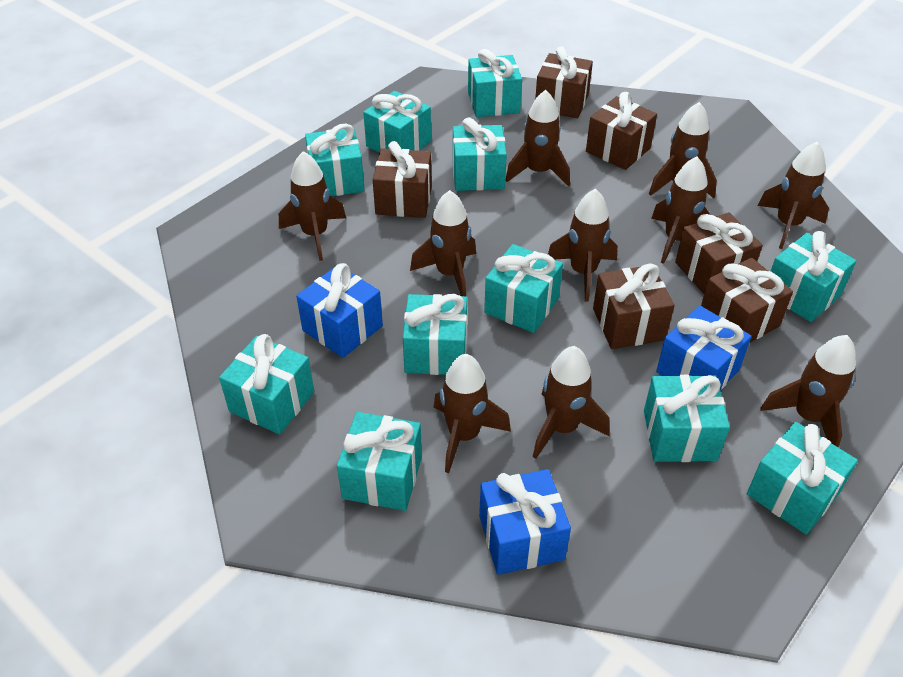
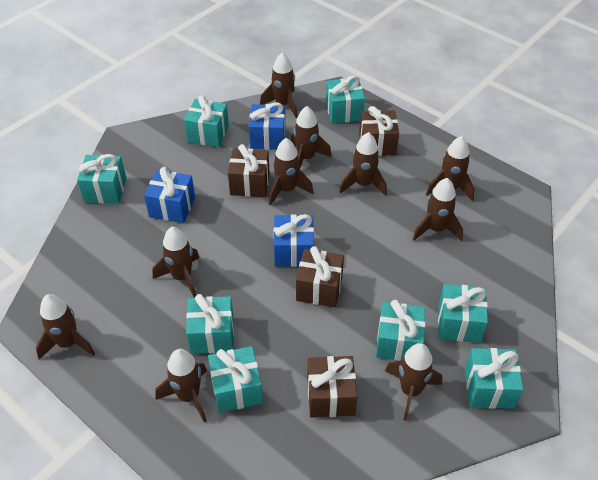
brown gift: 6 -> 4
turquoise gift: 11 -> 8

